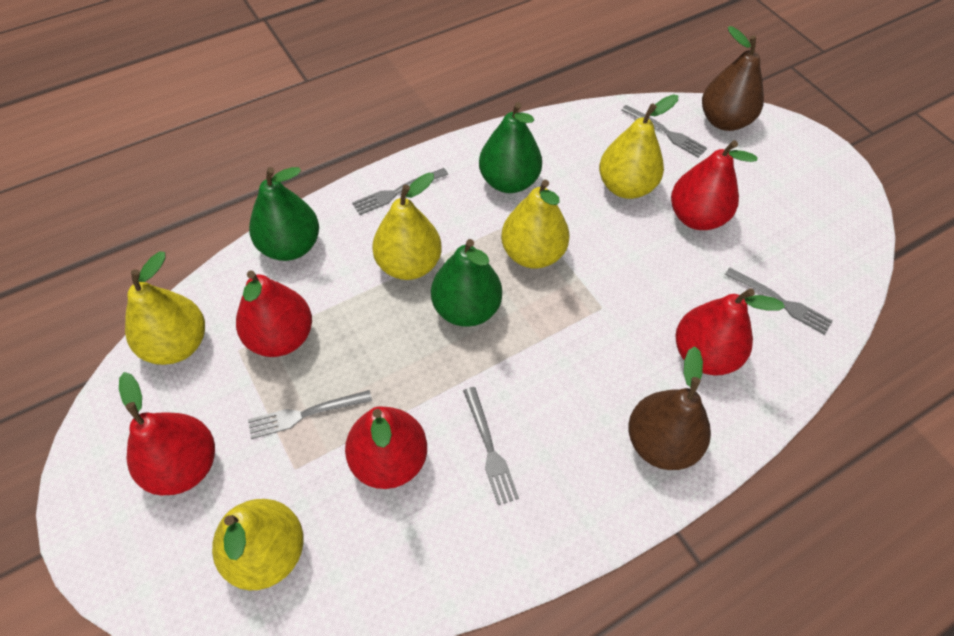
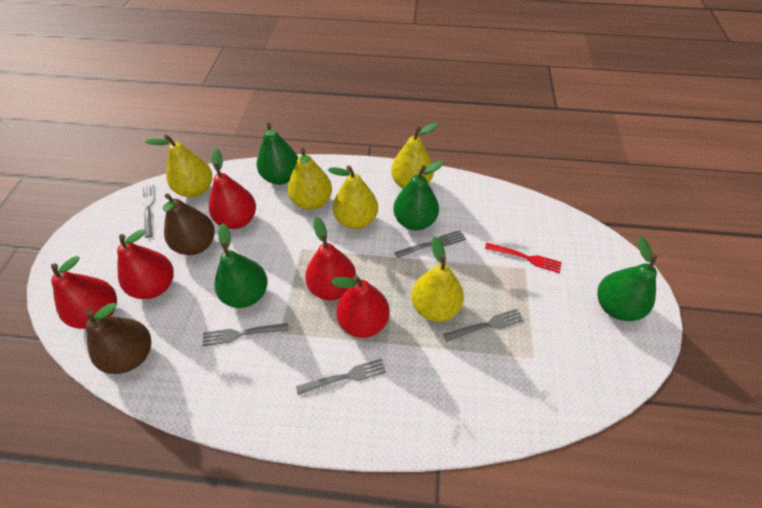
green pear: 3 -> 4
red fork: 0 -> 1

